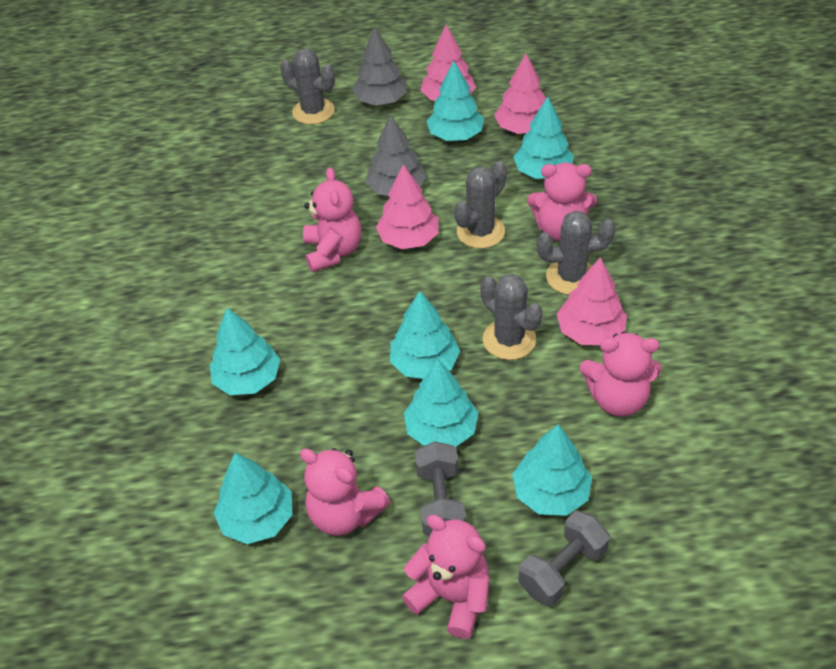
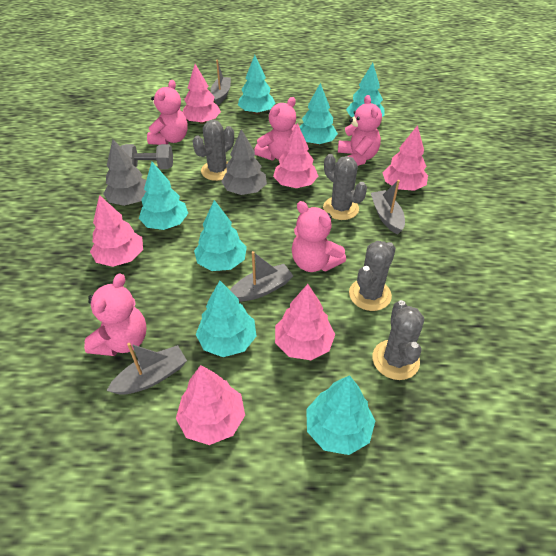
grey boat: 0 -> 4
grey dumbbell: 2 -> 1
pink tree: 4 -> 6

